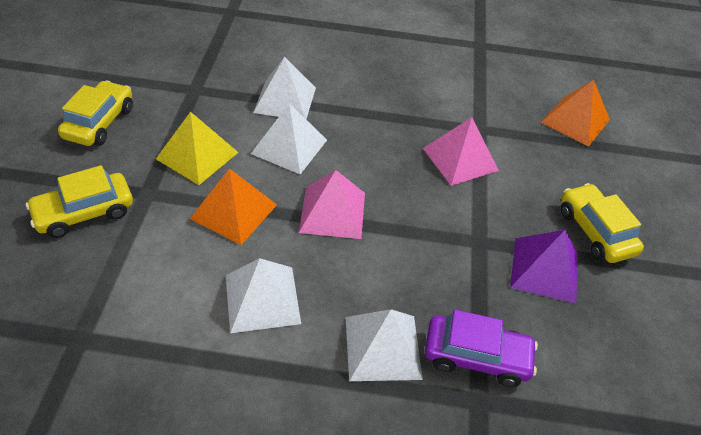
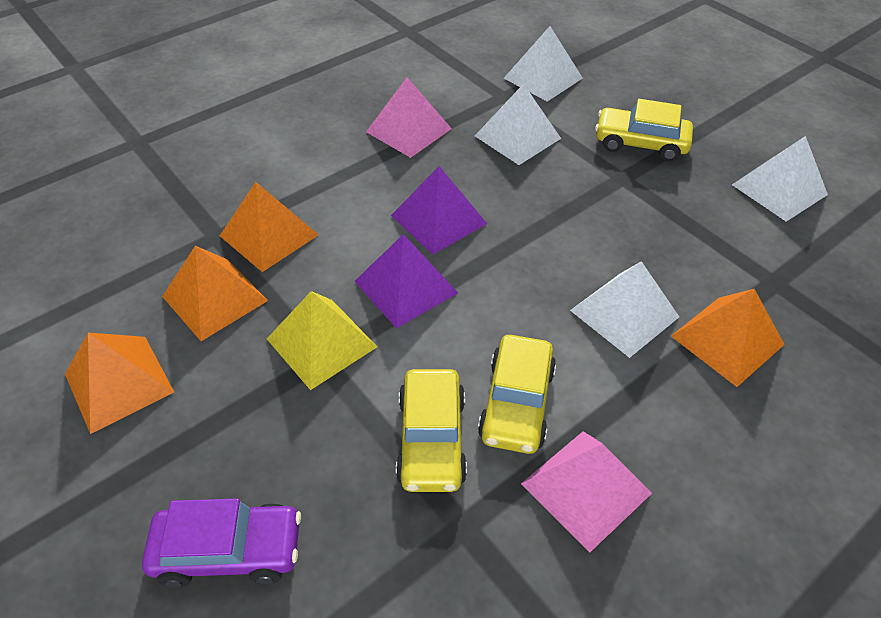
orange pyramid: 2 -> 4
purple pyramid: 1 -> 2

